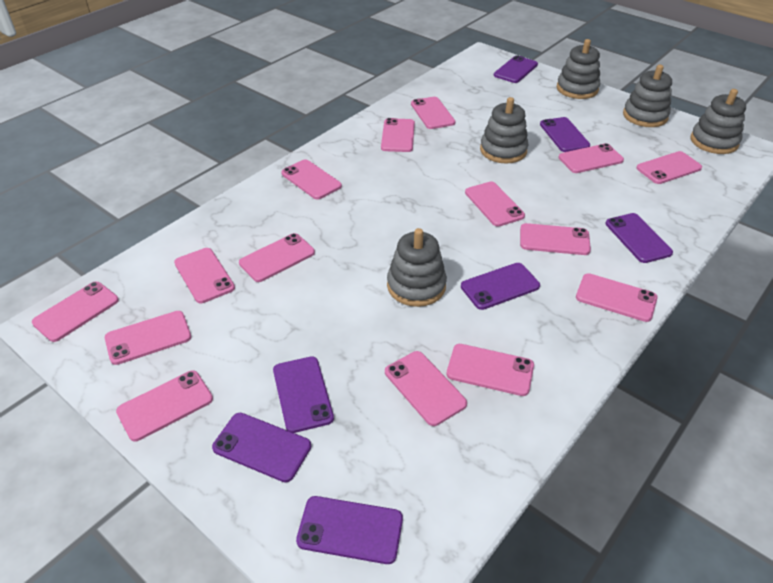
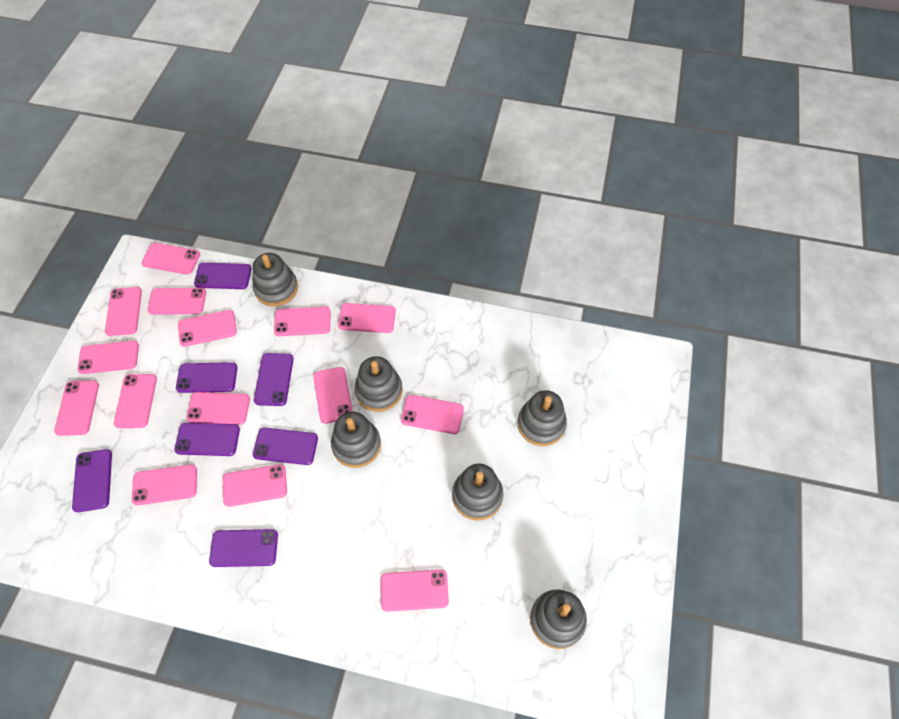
grey stacking toy: 5 -> 6

